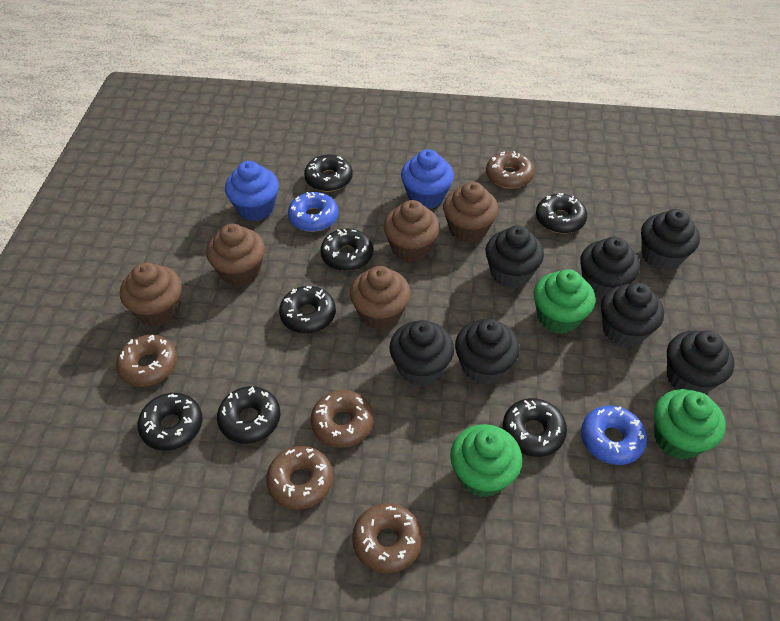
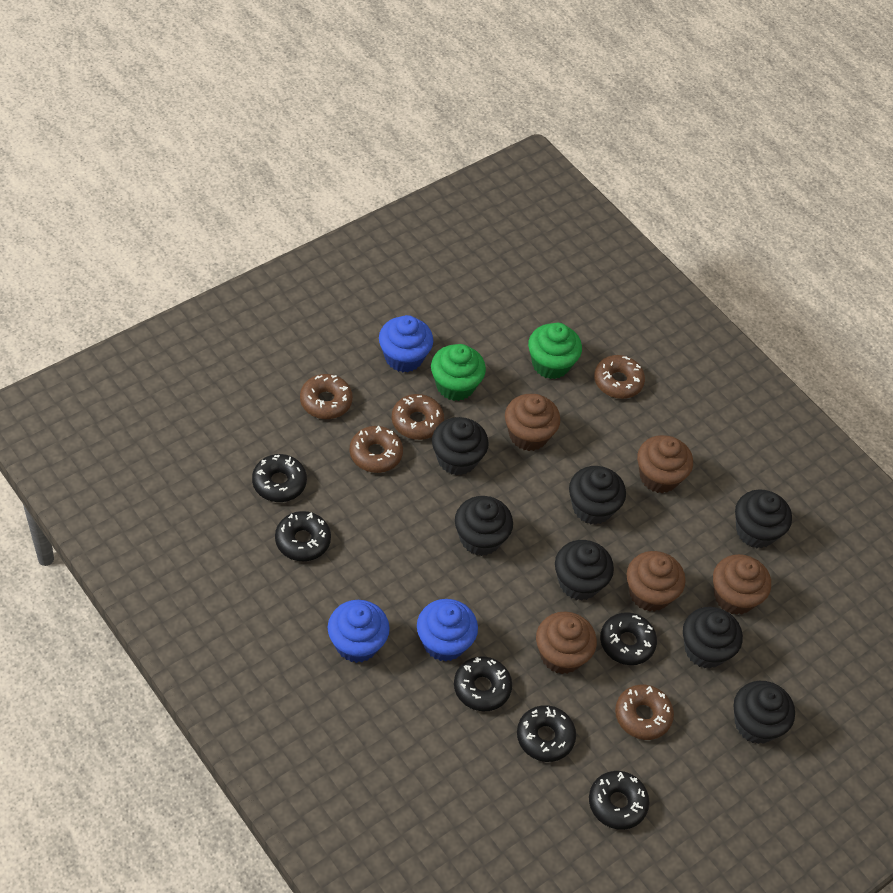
black donut: 7 -> 6
blue cupcake: 2 -> 3
blue donut: 2 -> 0
green cupcake: 3 -> 2

